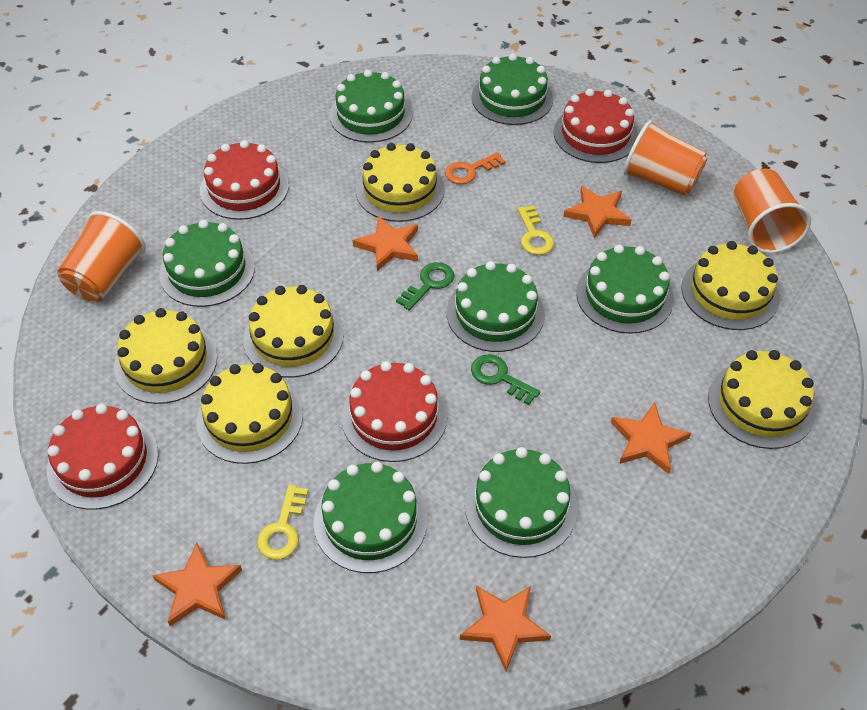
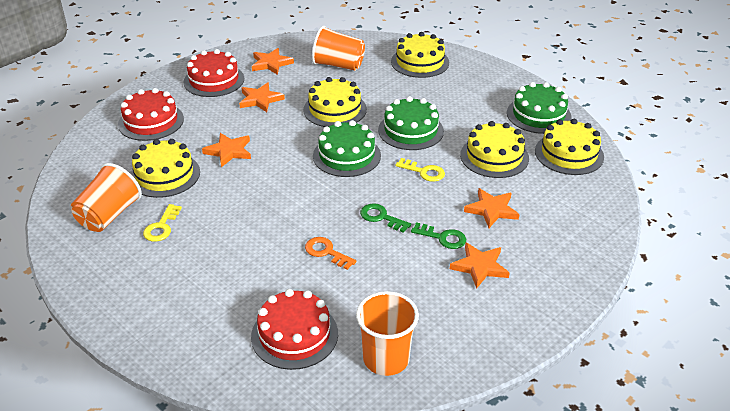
green cake: 7 -> 3
red cake: 4 -> 3
yellow cake: 6 -> 5

